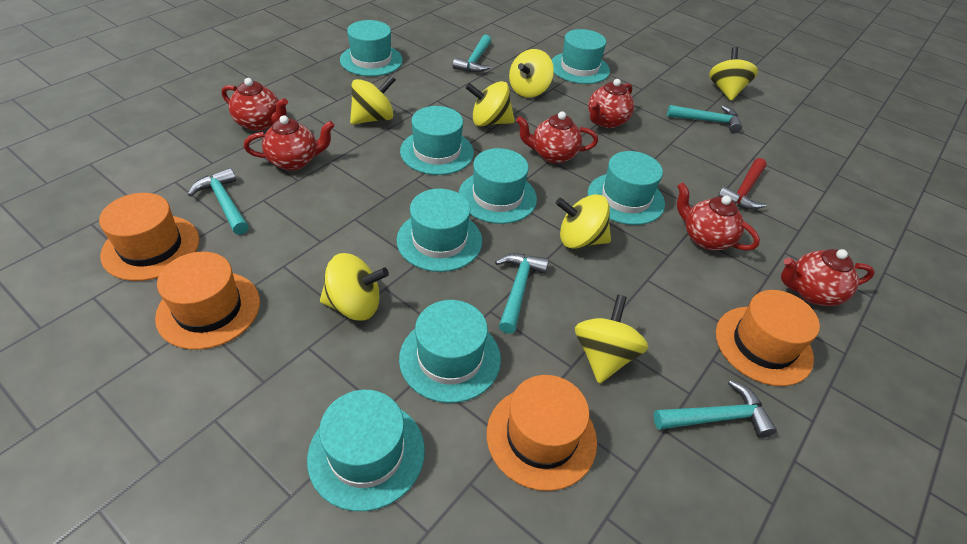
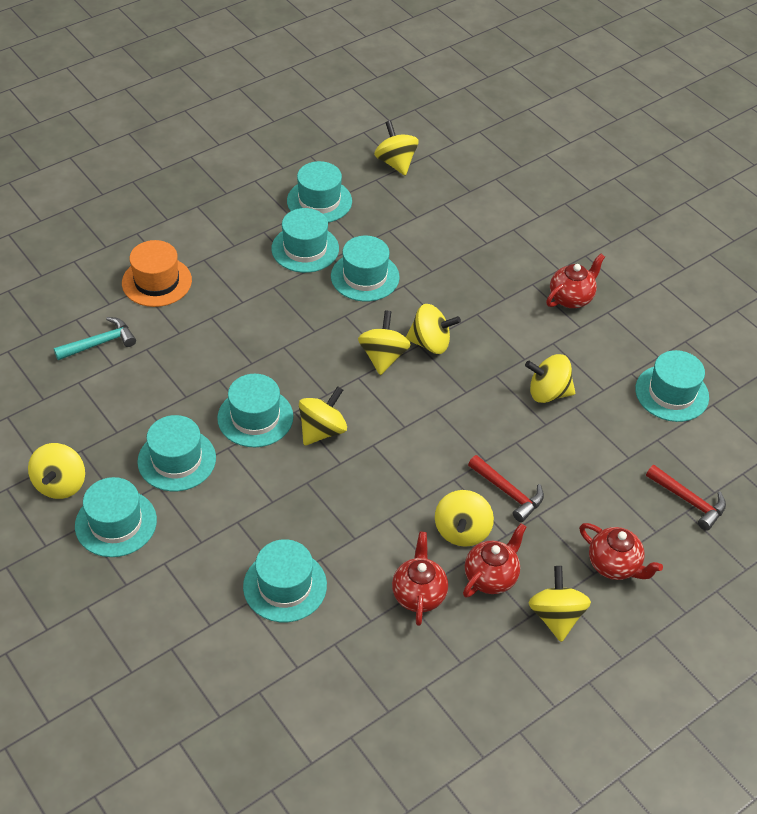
orange hat: 4 -> 1
red hammer: 1 -> 2
red teapot: 6 -> 4
turquoise hammer: 5 -> 1
yellow spinning top: 7 -> 8

